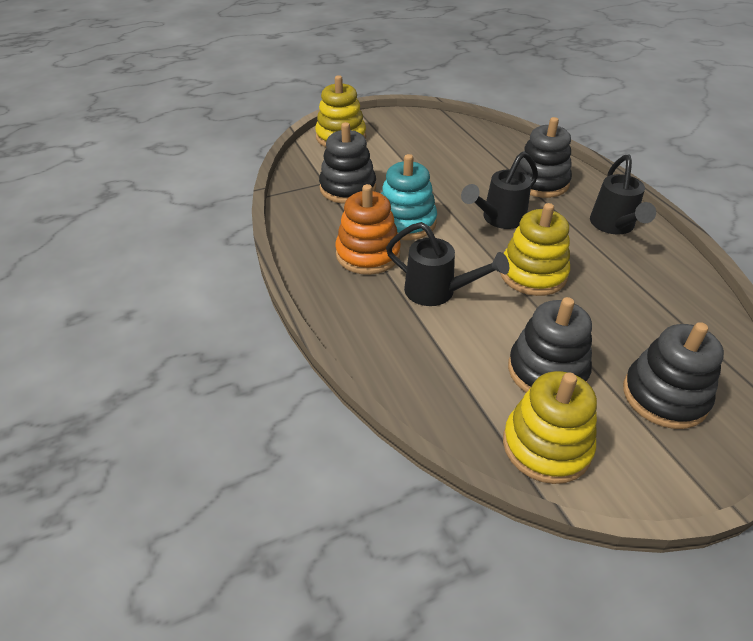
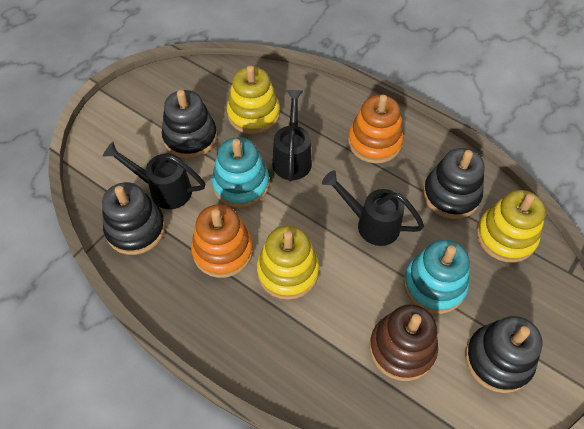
brown stacking toy: 0 -> 1
orange stacking toy: 1 -> 2
turquoise stacking toy: 1 -> 2

